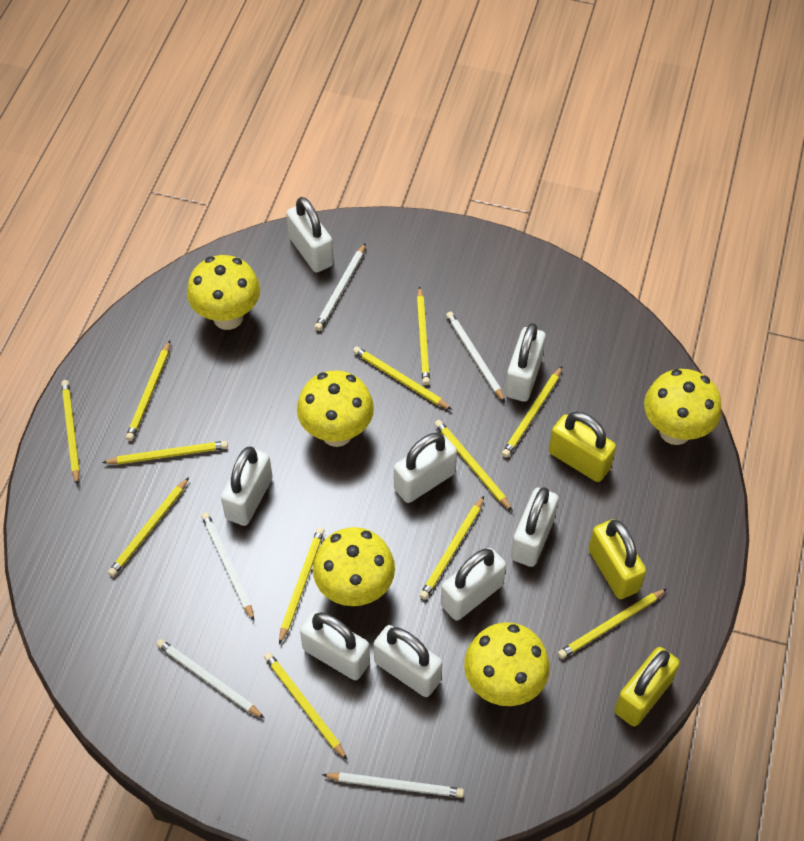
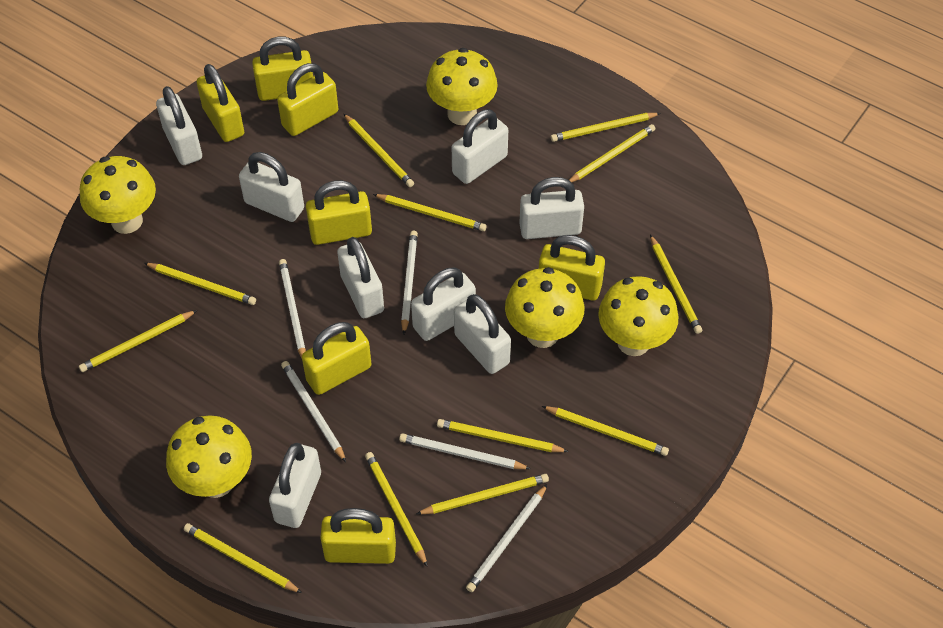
yellow padlock: 3 -> 7

